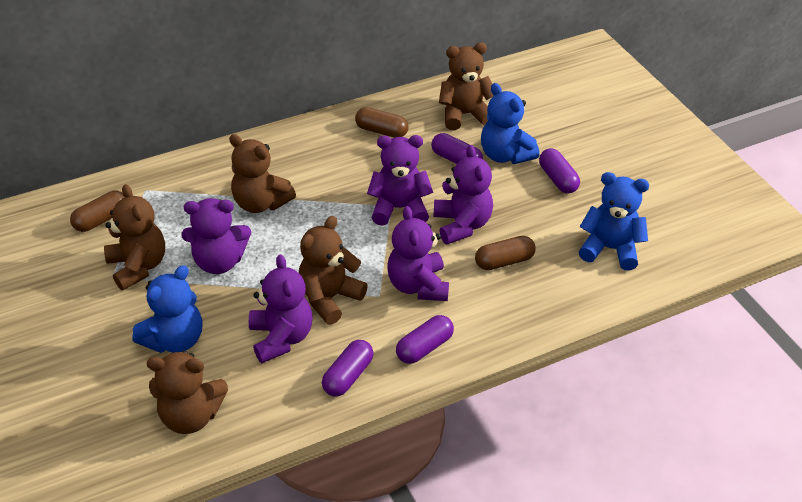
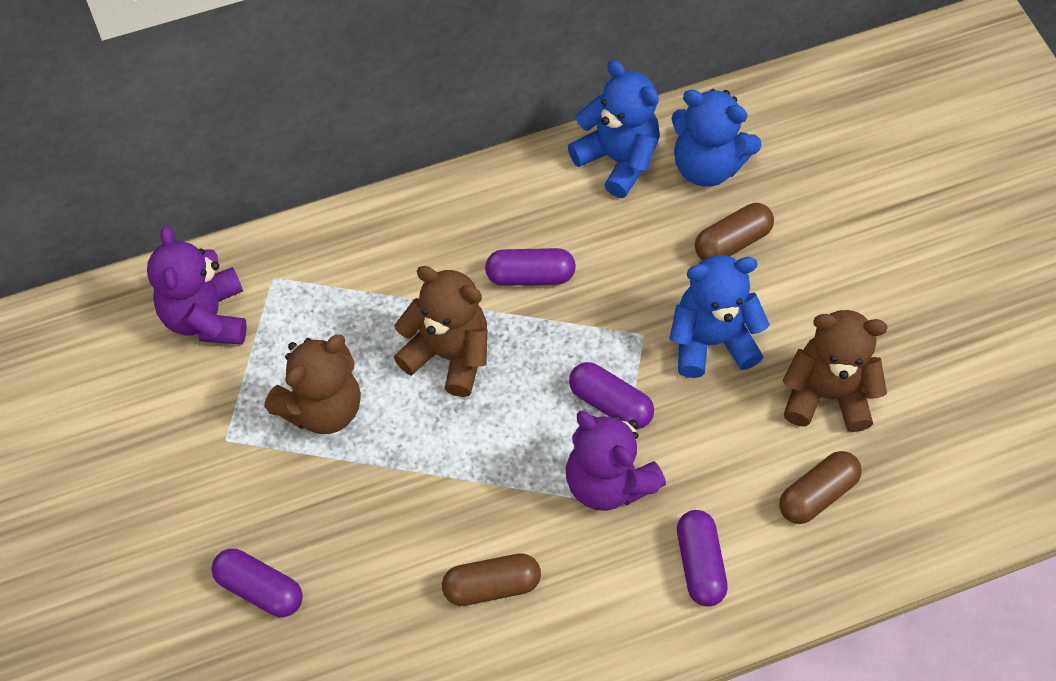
brown teddy bear: 5 -> 3
purple teddy bear: 5 -> 2

